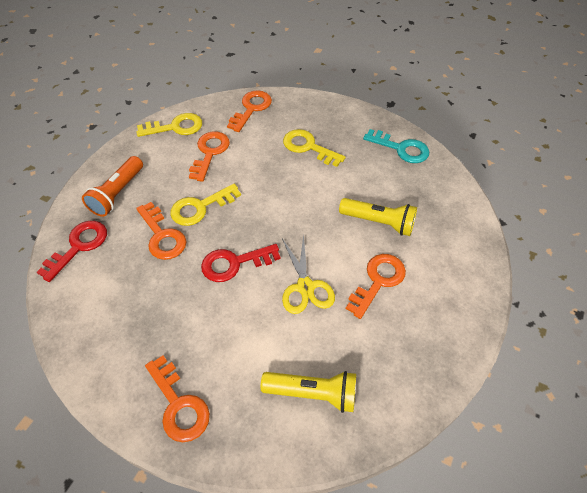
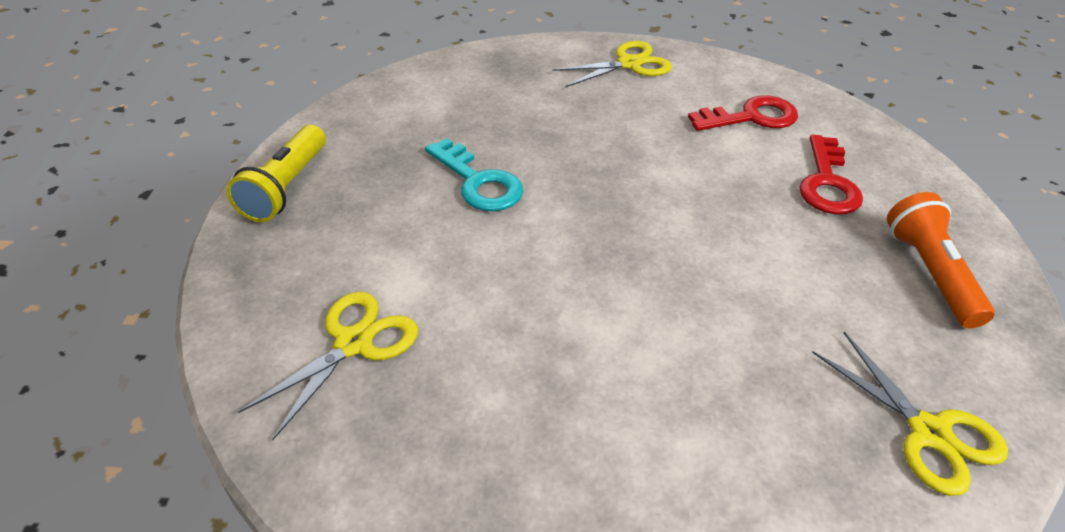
orange key: 5 -> 0
yellow flashlight: 2 -> 1
yellow key: 3 -> 0
yellow scissors: 1 -> 3

